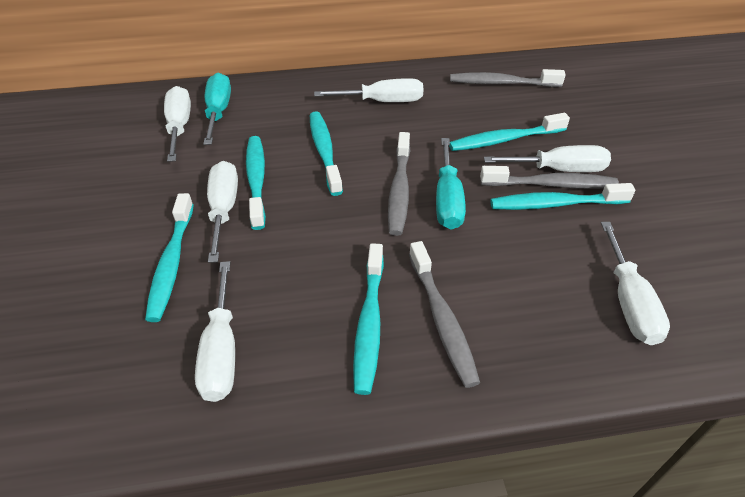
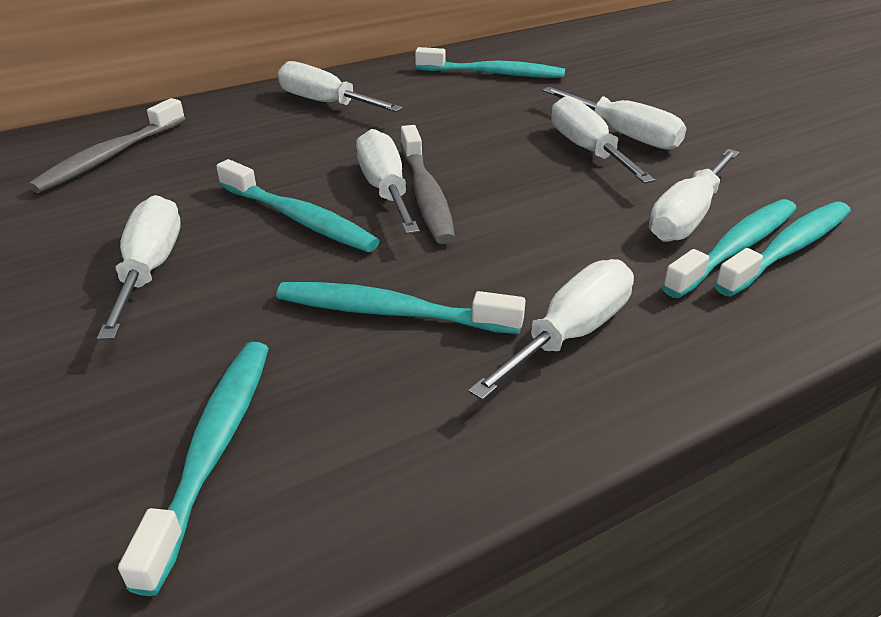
grey toothbrush: 4 -> 2
turquoise screwdriver: 2 -> 0
white screwdriver: 6 -> 7

